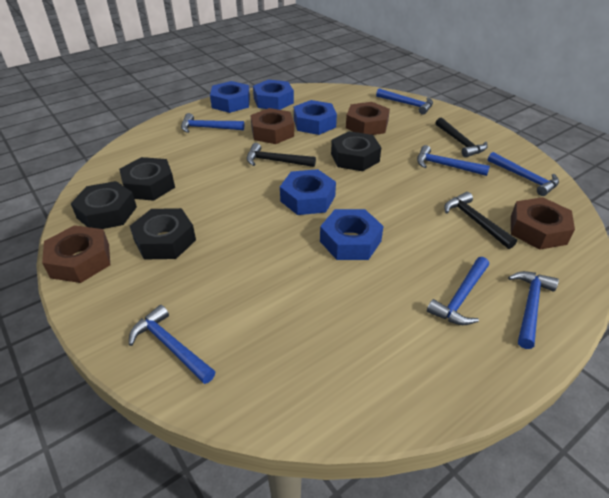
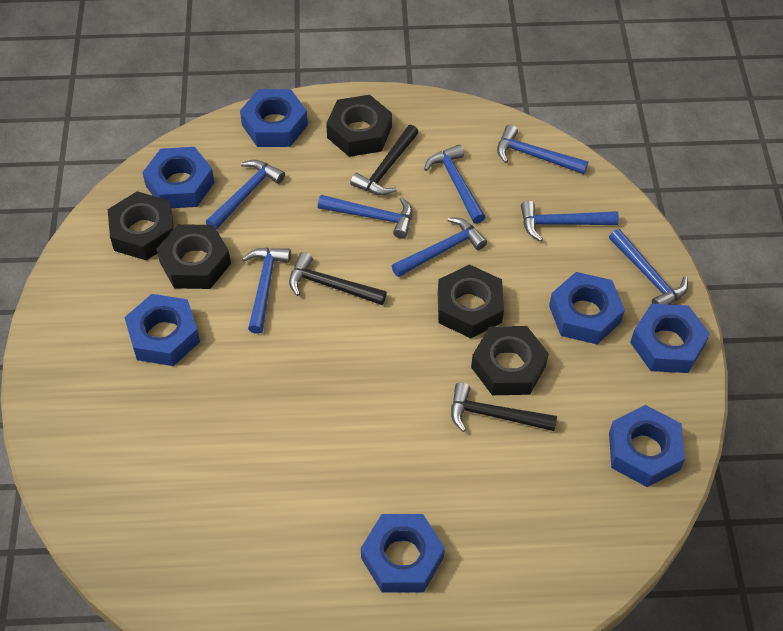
black nut: 4 -> 5
blue hammer: 7 -> 8
blue nut: 5 -> 7
brown nut: 4 -> 0

